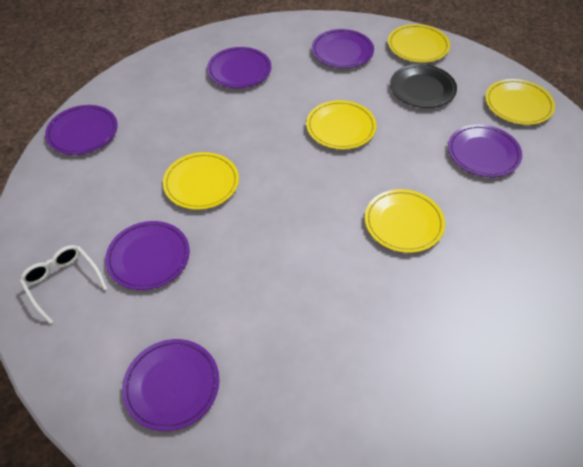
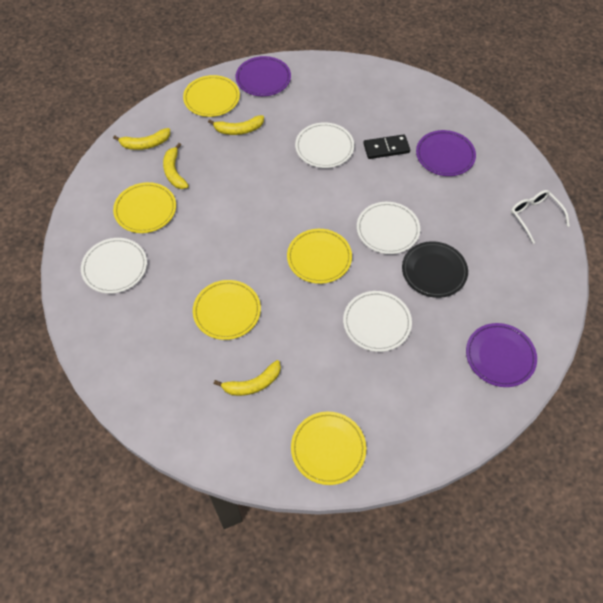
black domino: 0 -> 1
purple plate: 6 -> 3
white plate: 0 -> 4
yellow banana: 0 -> 4

